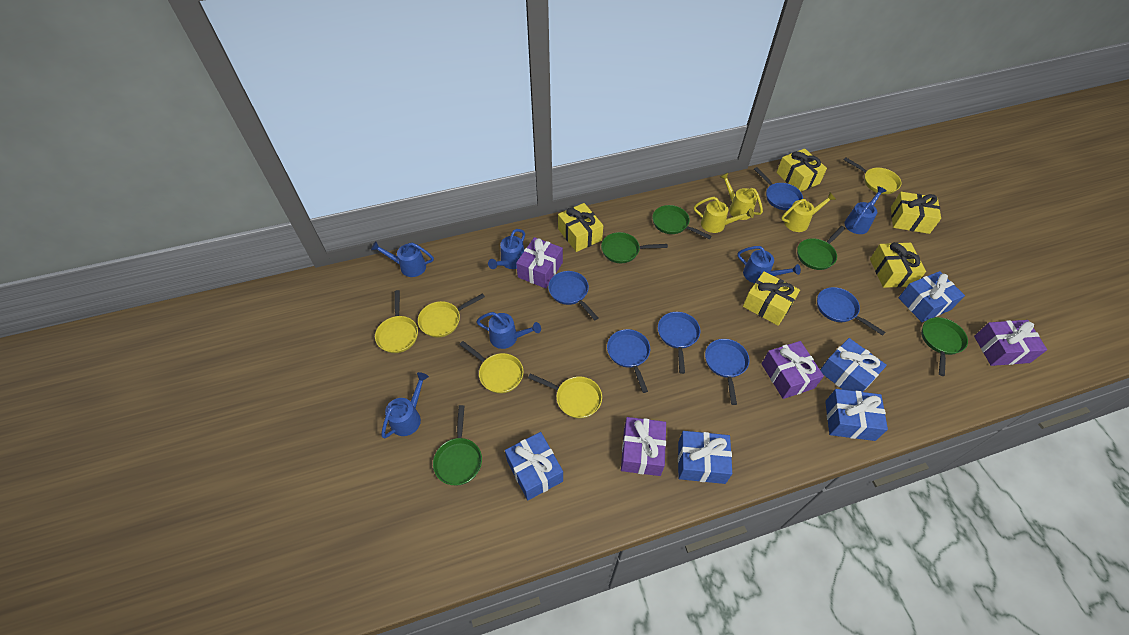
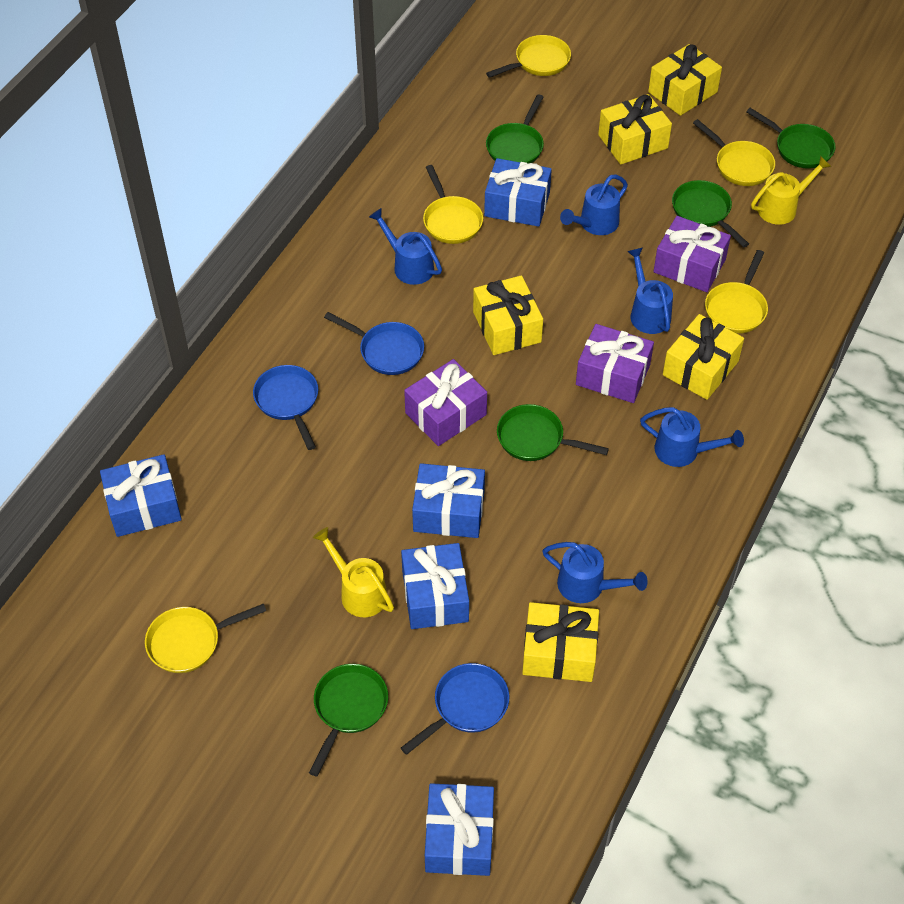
blue pan: 6 -> 3
blue watering can: 6 -> 5
purple gift: 4 -> 3
yellow watering can: 3 -> 2

